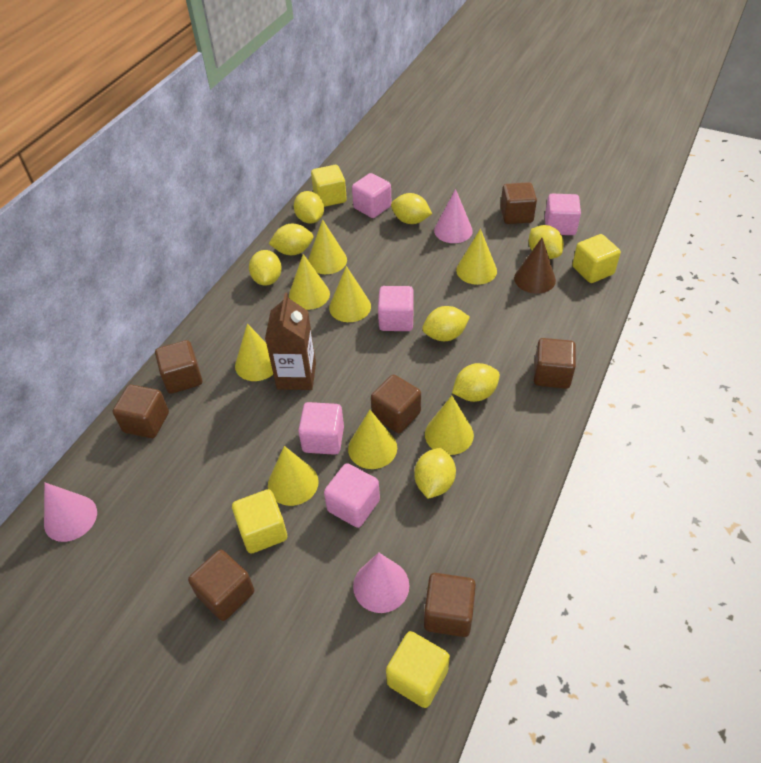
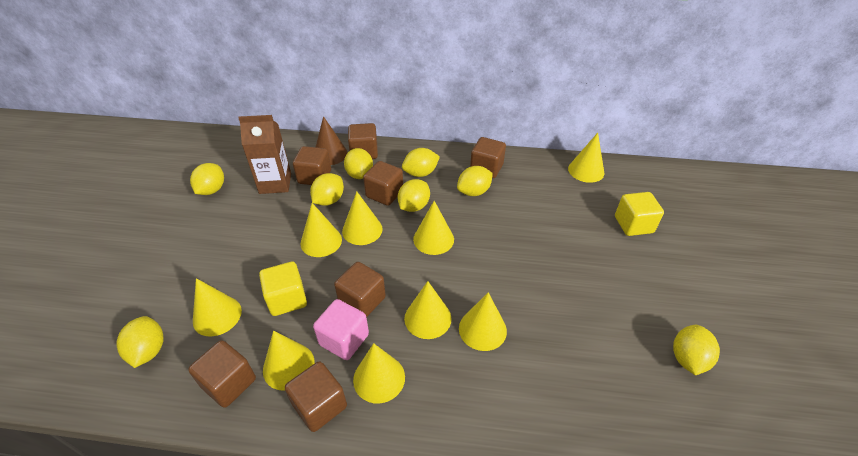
pink cone: 3 -> 0
pink cube: 5 -> 1
yellow cone: 8 -> 9
yellow cube: 4 -> 2

